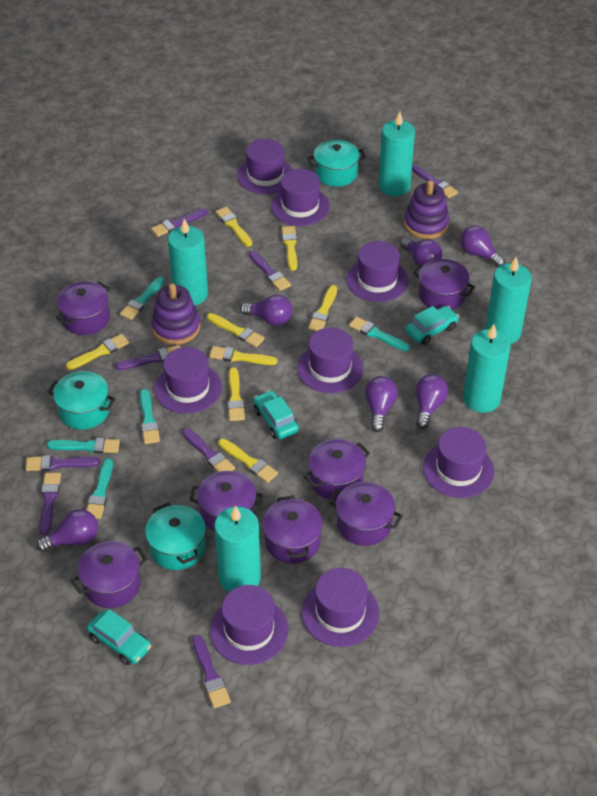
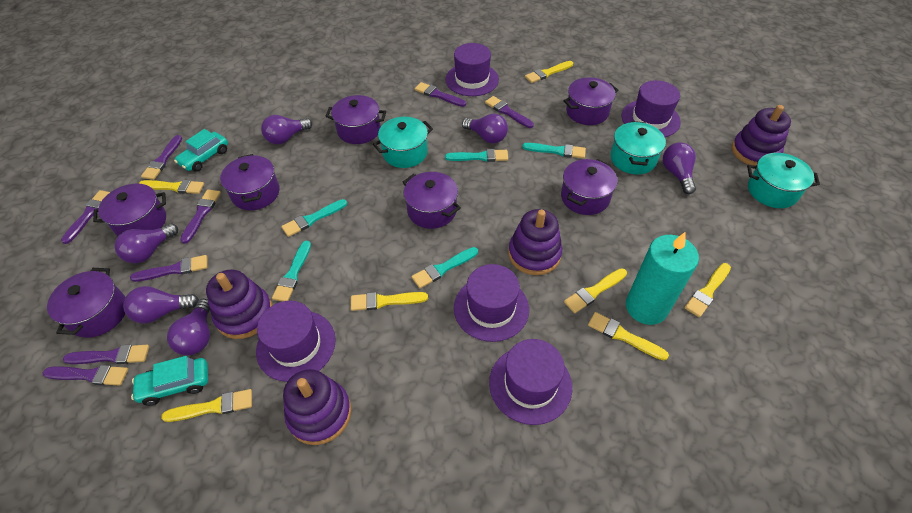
purple hat: 8 -> 5
purple stacking toy: 2 -> 4
turquoise candle: 5 -> 1
turquoise car: 3 -> 2
yellow brush: 8 -> 7

